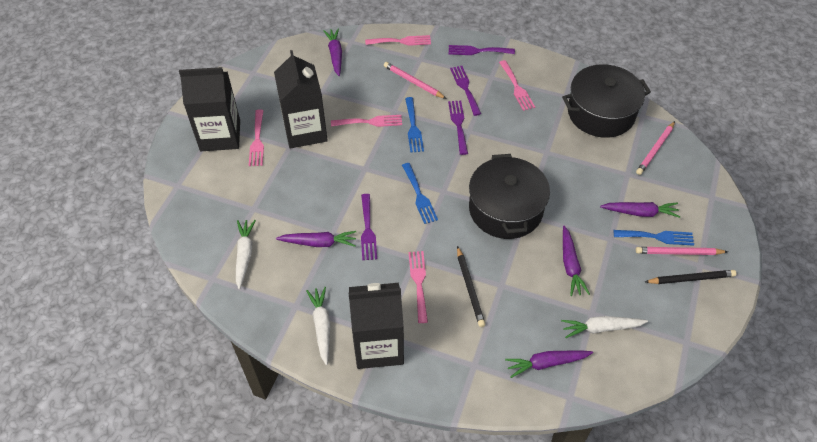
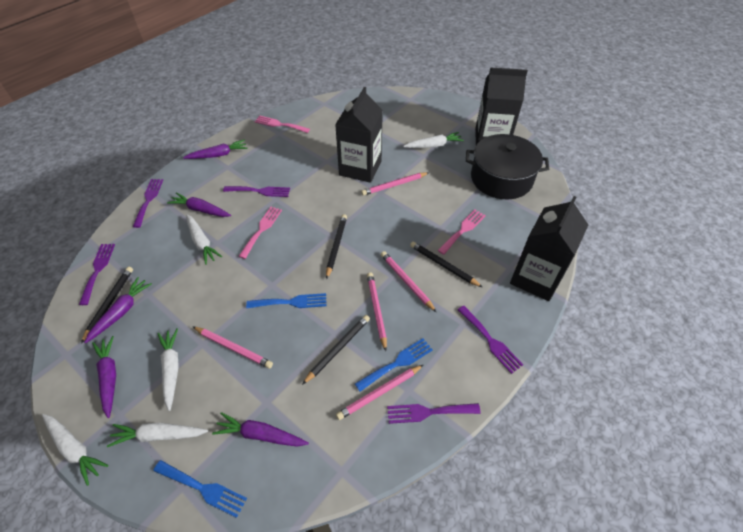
black pencil: 2 -> 4
black pot: 2 -> 1
pink fork: 5 -> 3
pink pencil: 3 -> 5
purple fork: 4 -> 5
white carrot: 3 -> 5

